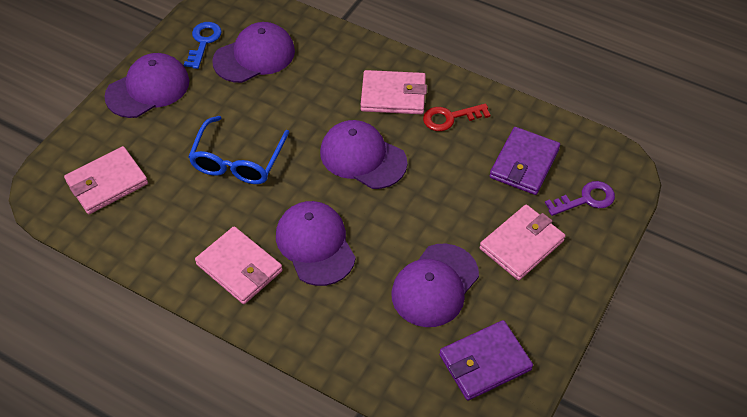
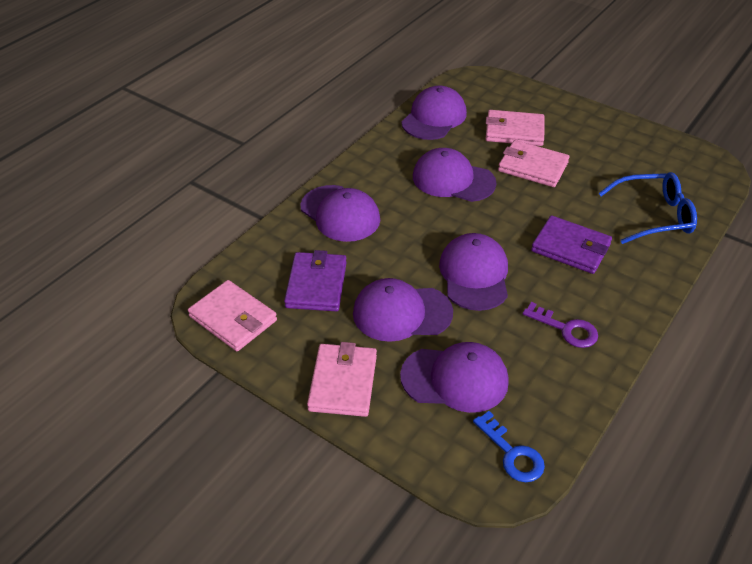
purple cap: 5 -> 6
red key: 1 -> 0

